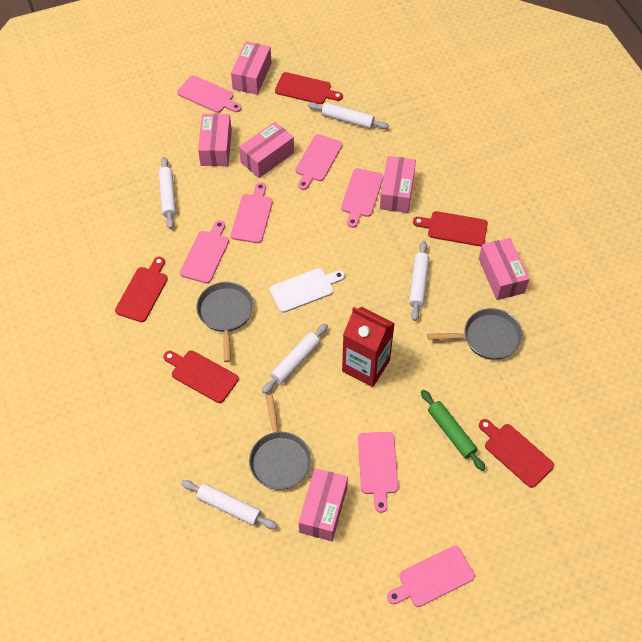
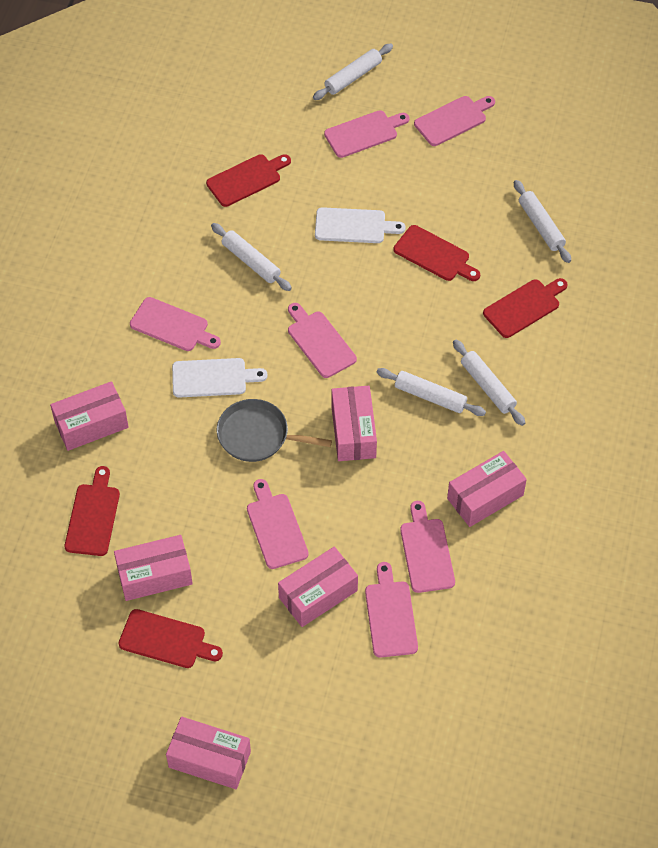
green rolling pin: 1 -> 0
grey pan: 3 -> 1
red carton: 1 -> 0
white cutting board: 1 -> 2

